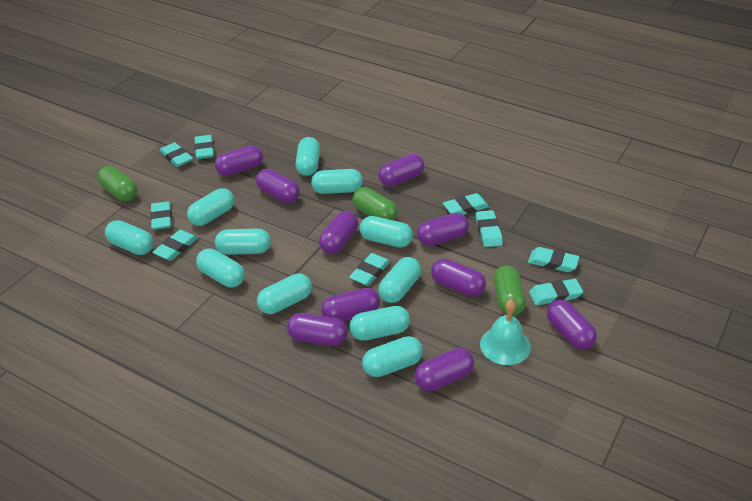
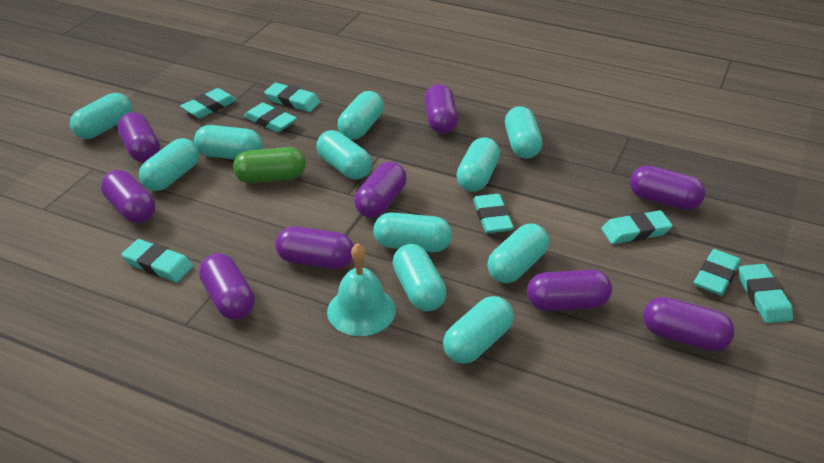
green capsule: 3 -> 1
purple capsule: 10 -> 9
turquoise eraser: 9 -> 8

